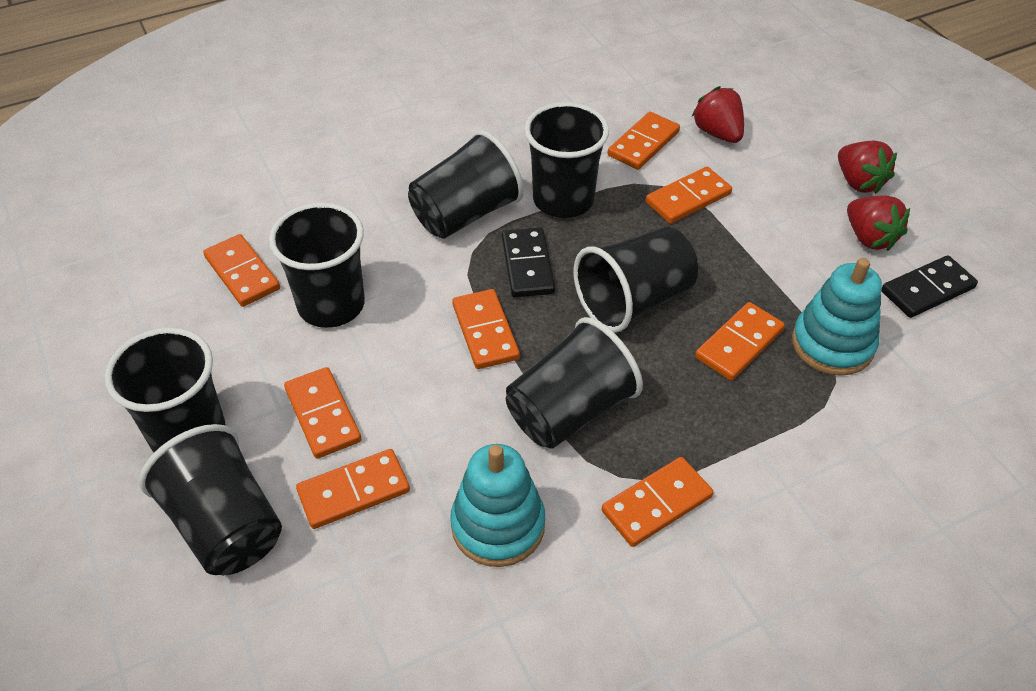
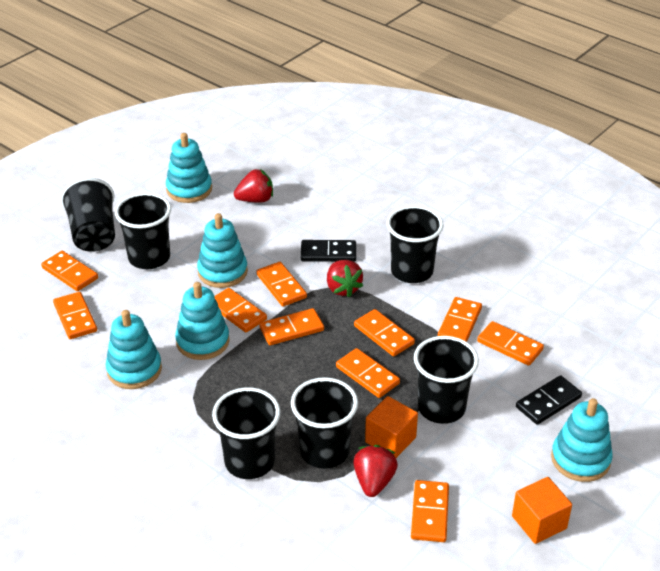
black cup: 7 -> 6
orange cube: 0 -> 2
orange domino: 8 -> 10
turquoise stacking toy: 2 -> 5

